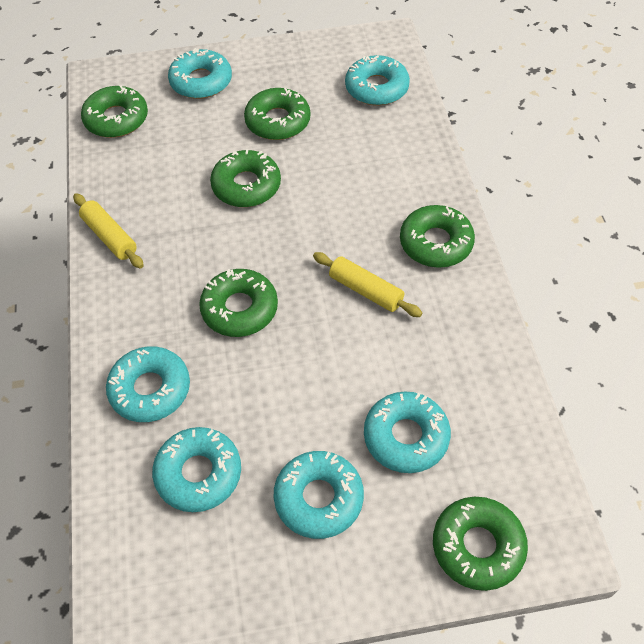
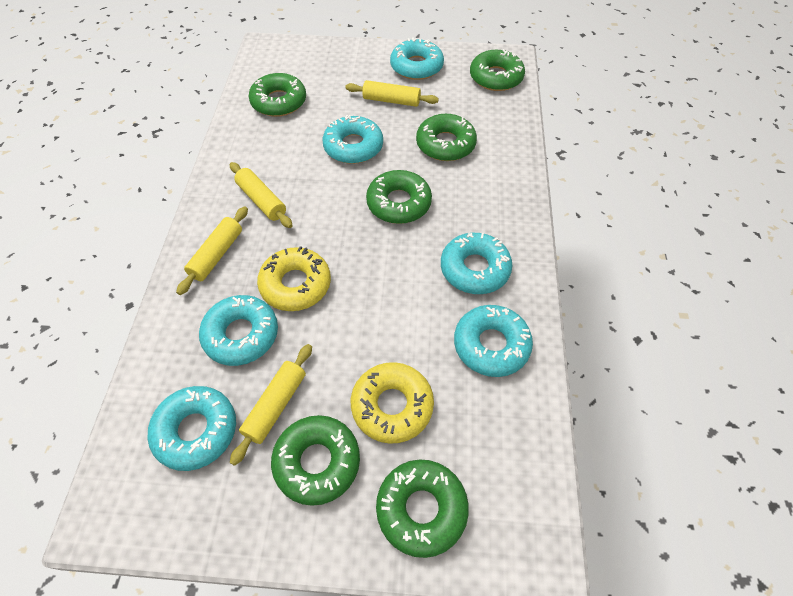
yellow donut: 0 -> 2
yellow rolling pin: 2 -> 4

